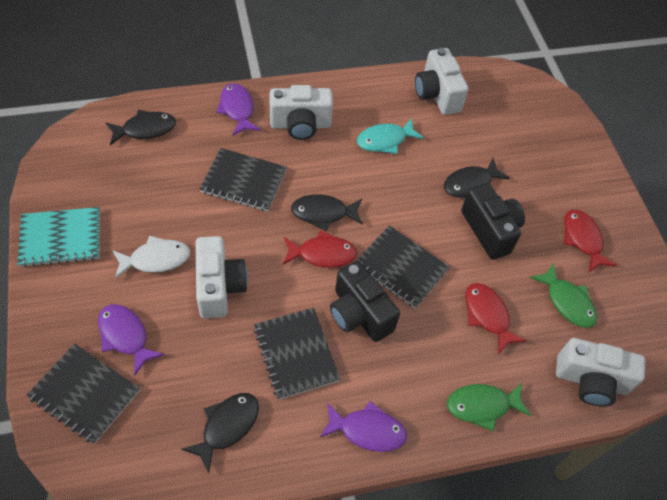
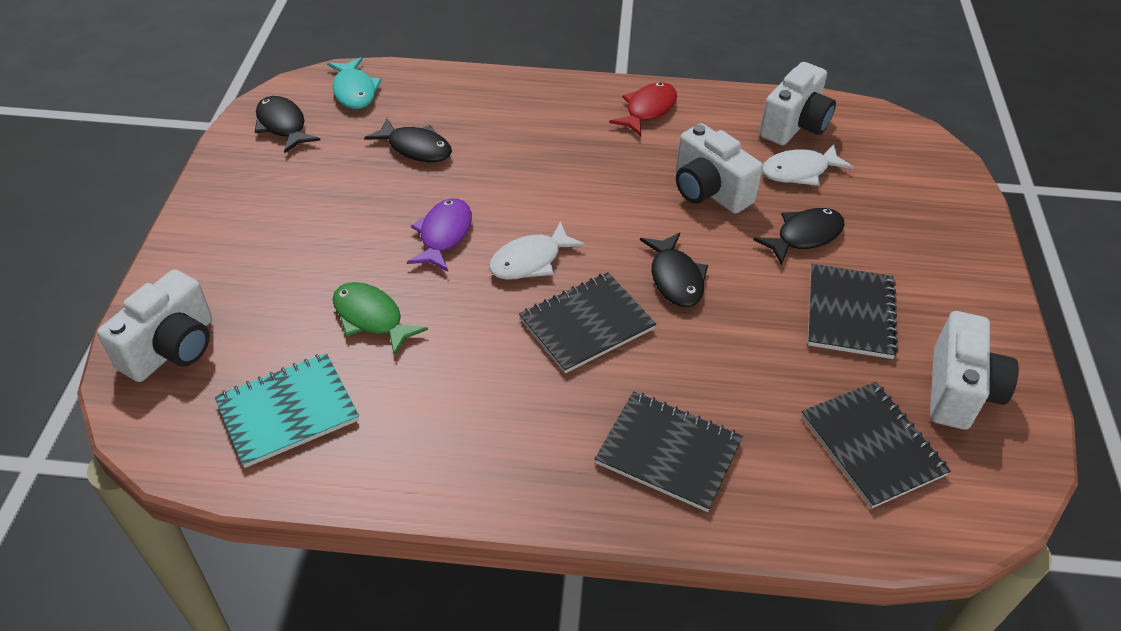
black camera: 2 -> 0
green fish: 2 -> 1
purple fish: 3 -> 1
red fish: 3 -> 1
white fish: 1 -> 2

